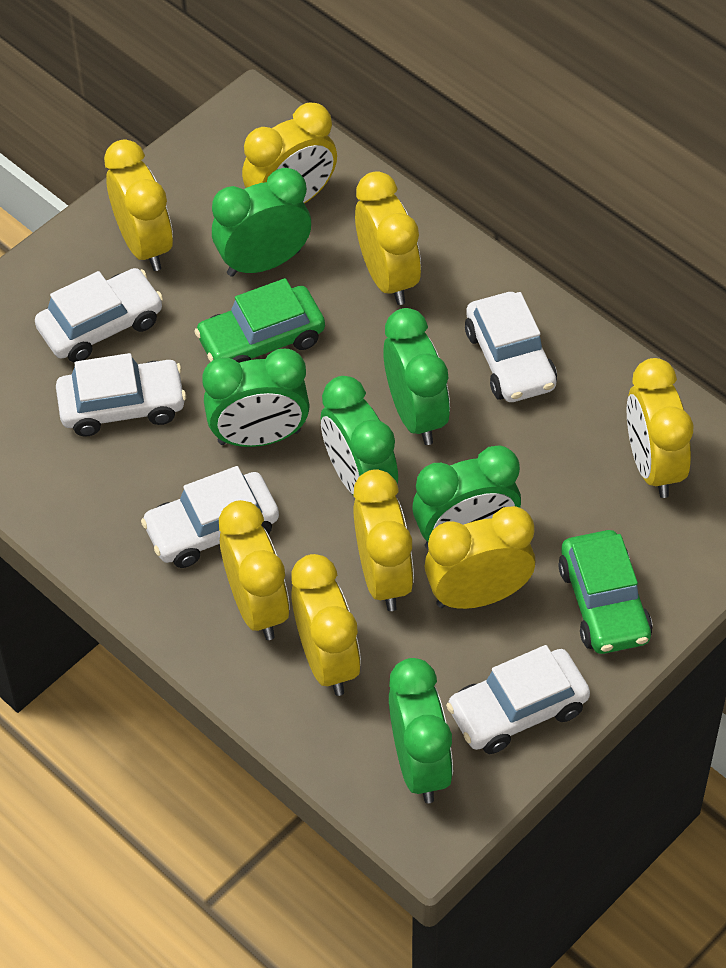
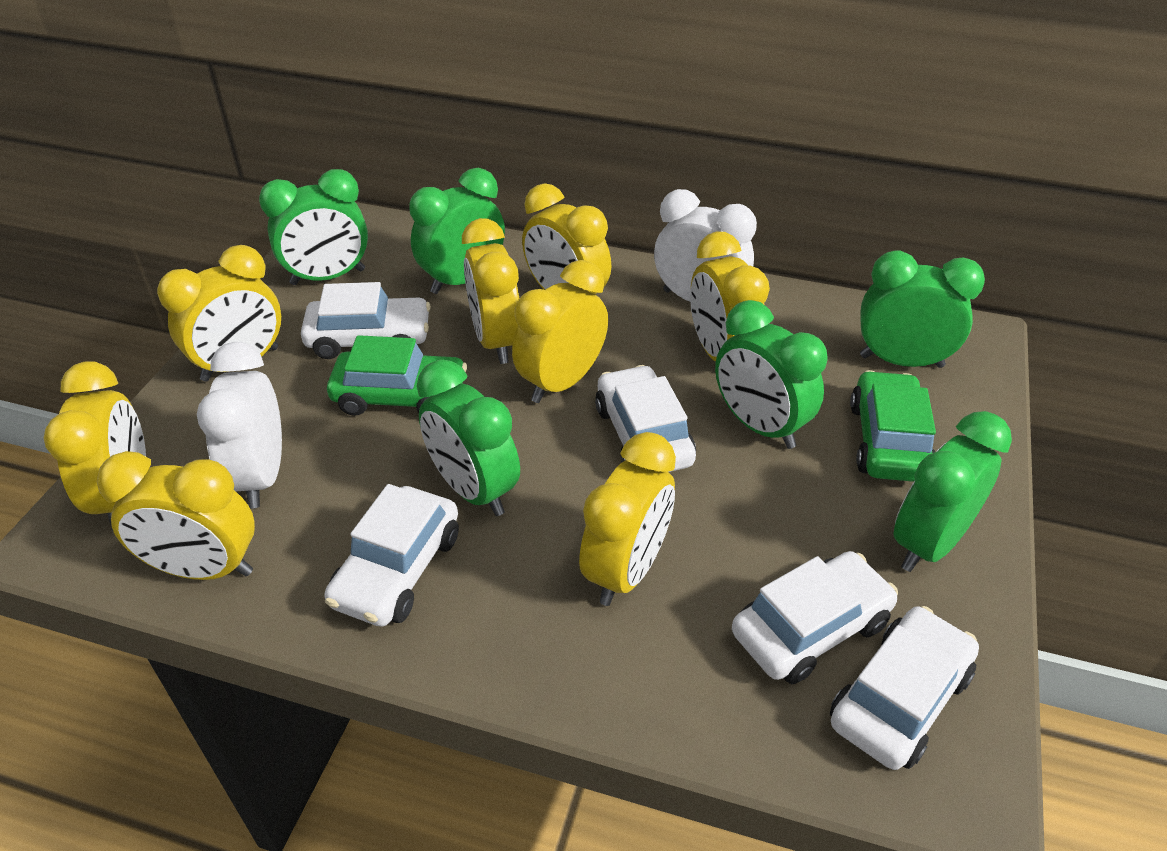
white clock: 0 -> 2

